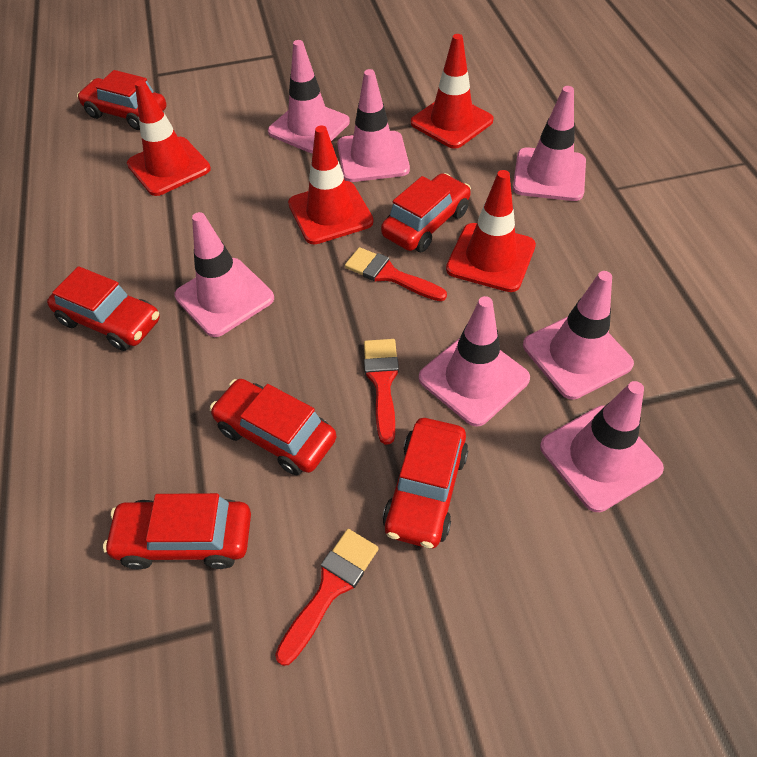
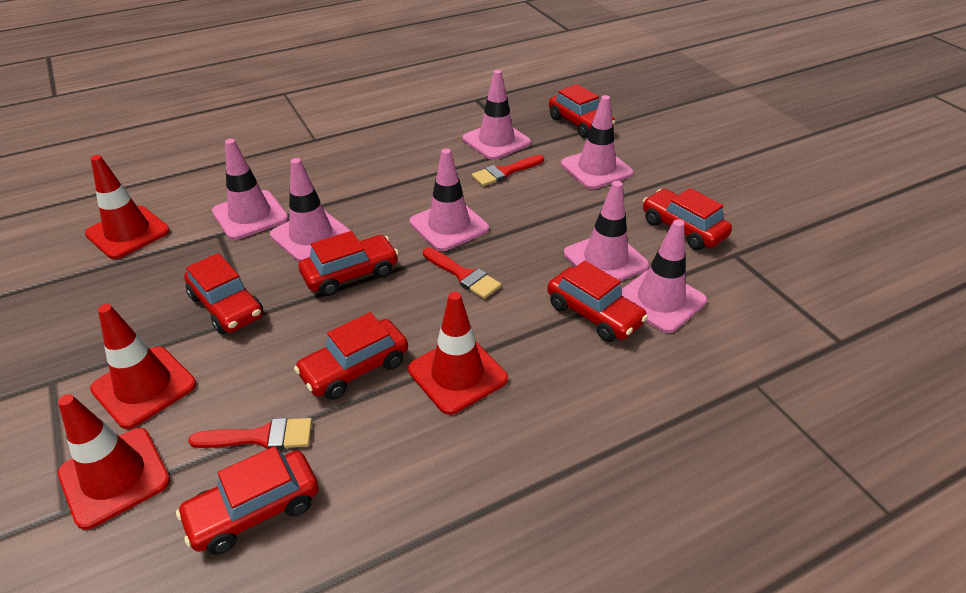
red car: 6 -> 7

